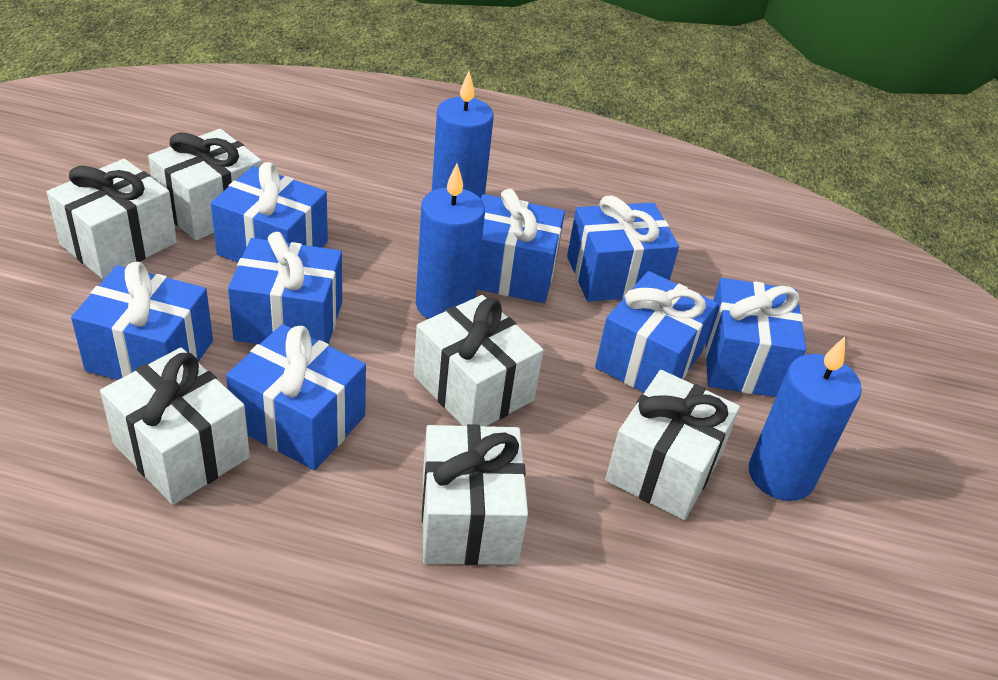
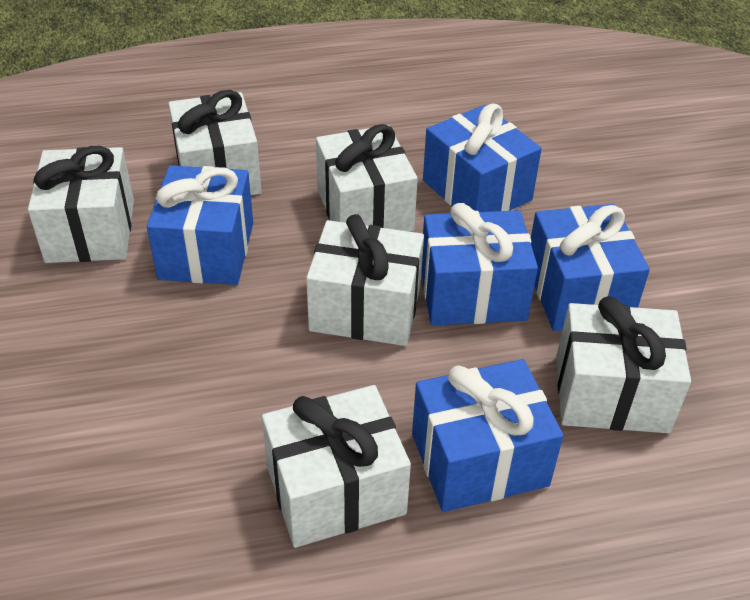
blue candle: 3 -> 0
blue gift: 8 -> 5

